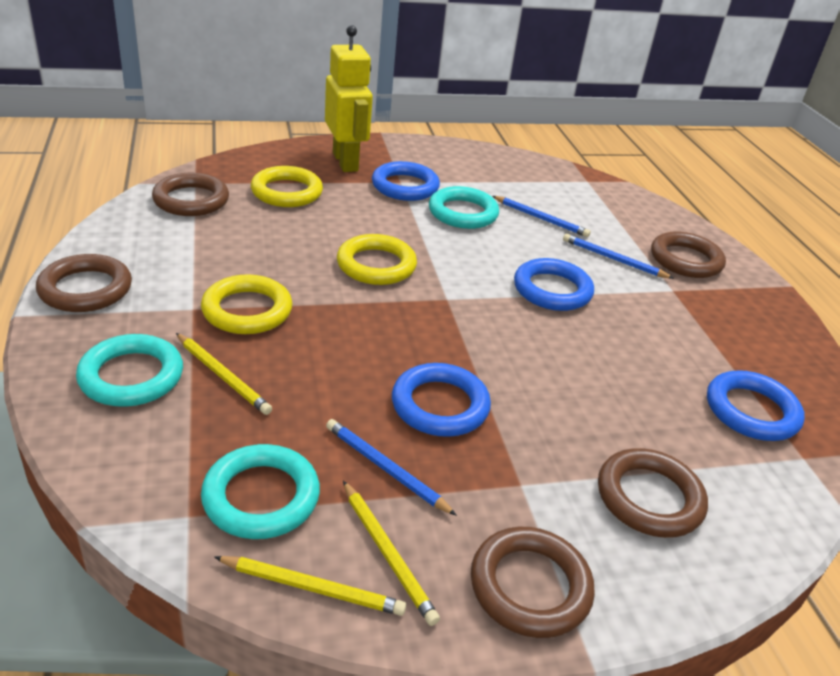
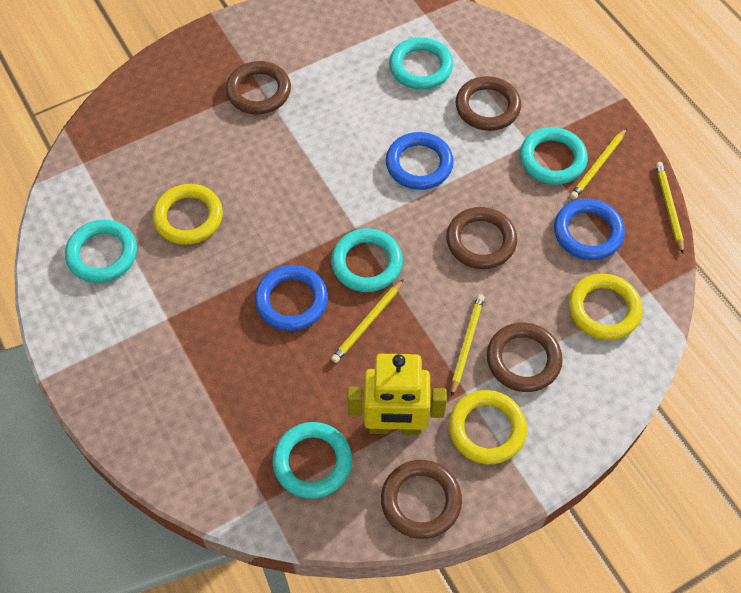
blue pencil: 3 -> 0
blue ring: 4 -> 3
turquoise ring: 3 -> 5
yellow pencil: 3 -> 4

